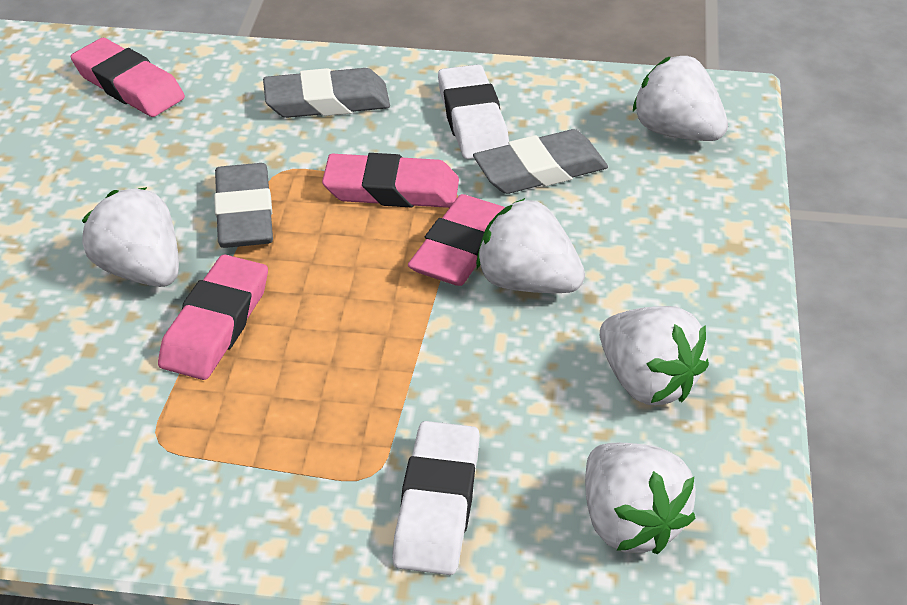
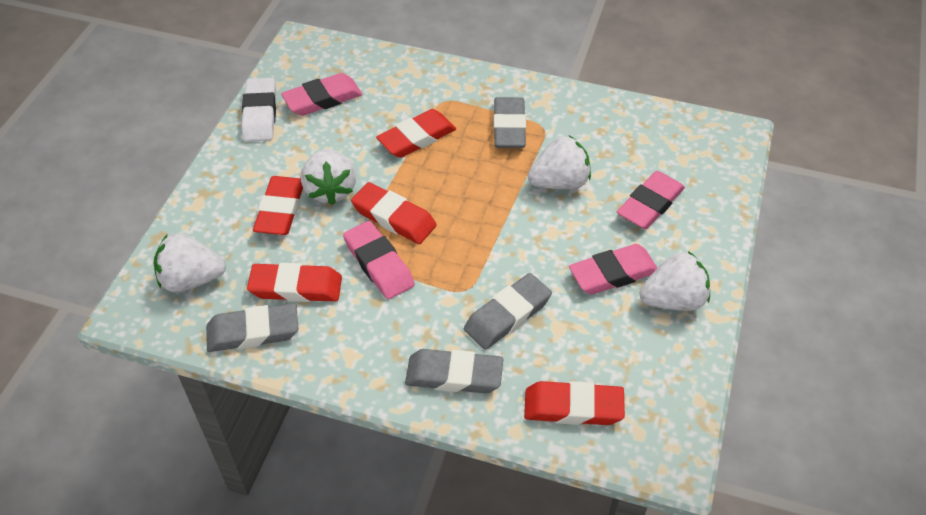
grey eraser: 3 -> 4
red eraser: 0 -> 5
white eraser: 2 -> 1
white strawberry: 5 -> 4

